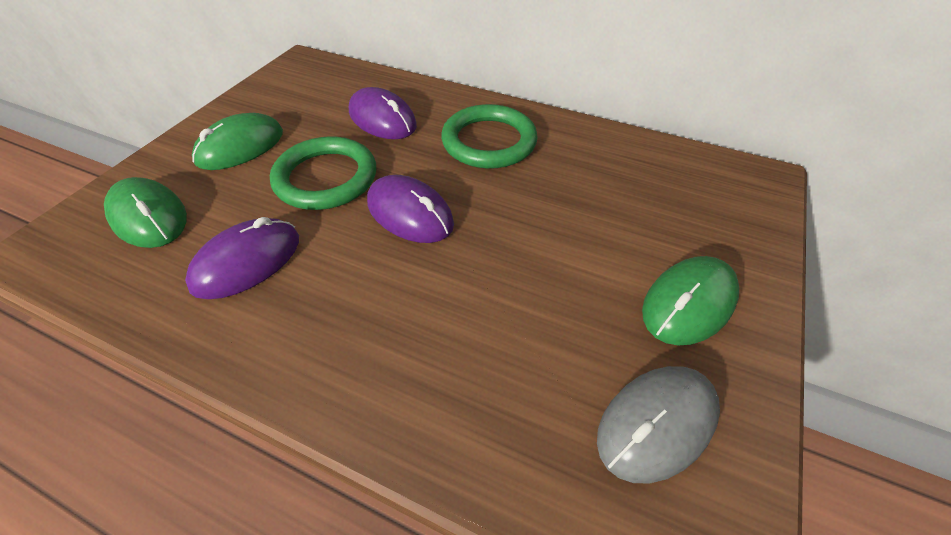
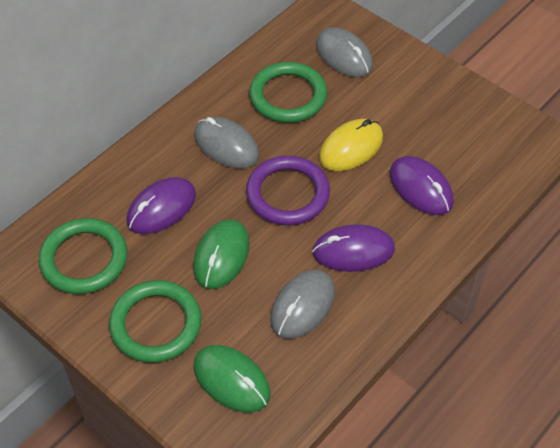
green mouse: 3 -> 2
green ring: 2 -> 3
grey mouse: 1 -> 3
purple ring: 0 -> 1
yellow mouse: 0 -> 1

